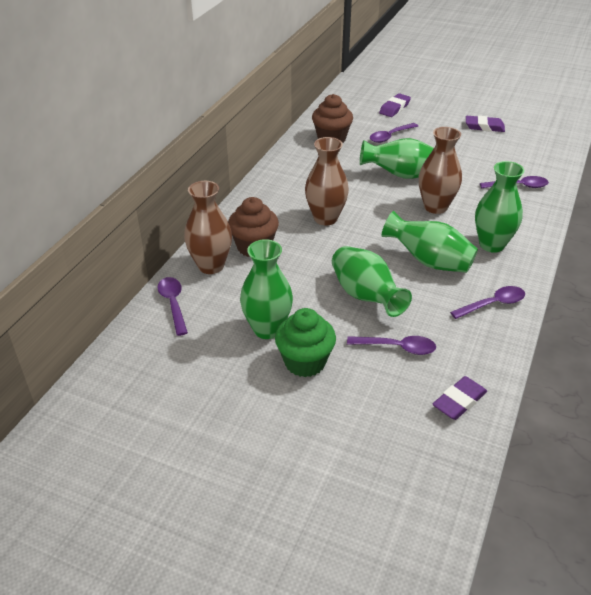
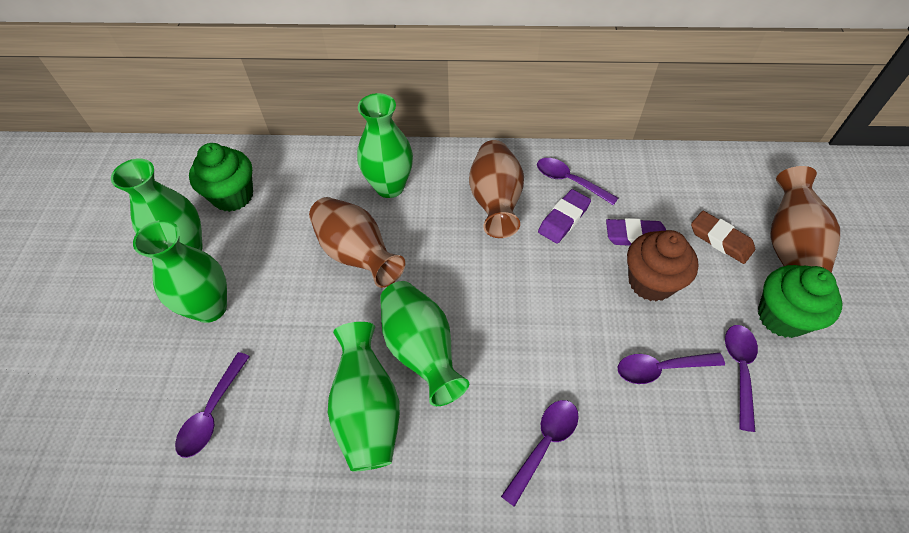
brown cupcake: 2 -> 1
brown eraser: 0 -> 1
green cupcake: 1 -> 2
purple eraser: 3 -> 2

